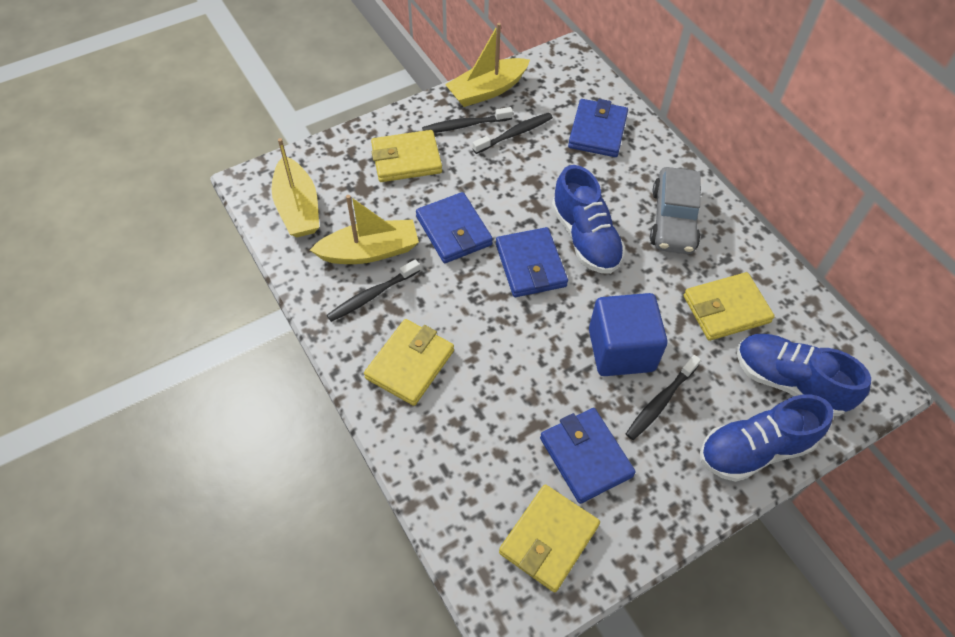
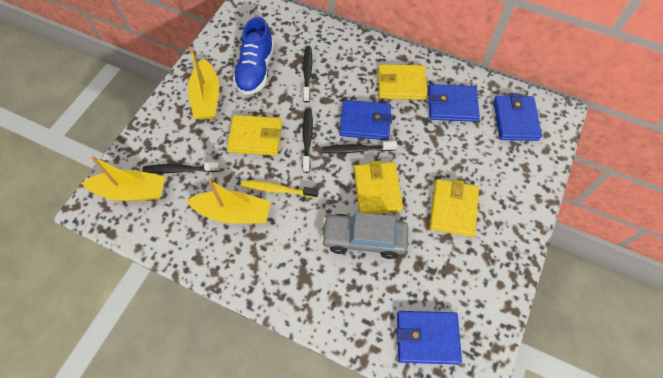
blue cube: 1 -> 0
blue shoe: 3 -> 1
yellow toothbrush: 0 -> 1

